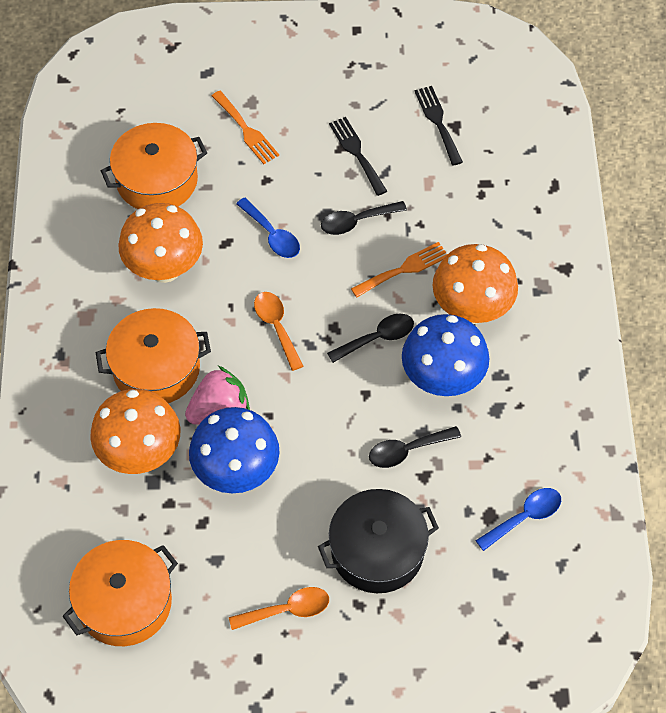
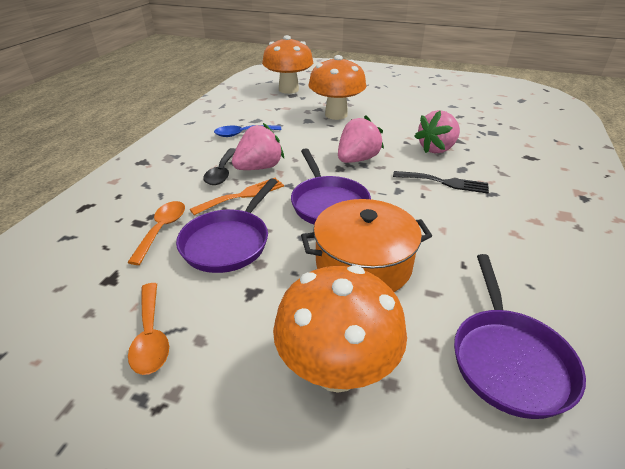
black fork: 2 -> 1
black pot: 1 -> 0
black spoon: 3 -> 1
blue mushroom: 2 -> 0
blue spoon: 2 -> 1
orange fork: 2 -> 1
orange pot: 3 -> 1
pink strawberry: 1 -> 3
purple pan: 0 -> 3

